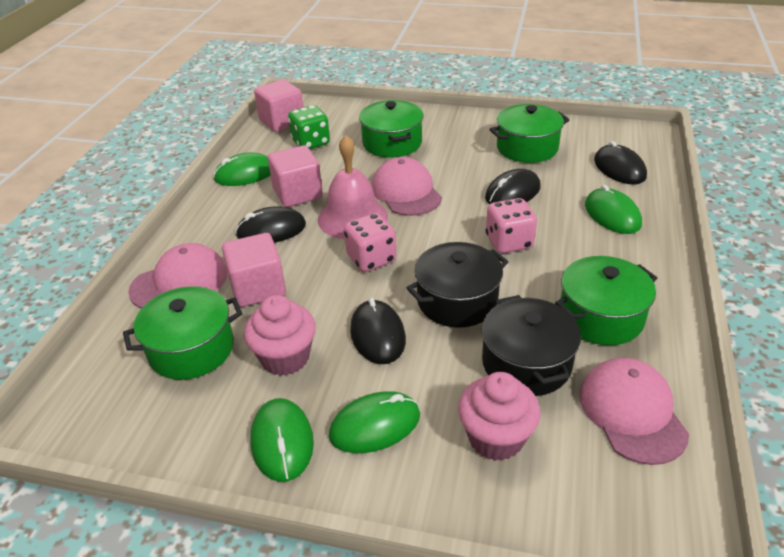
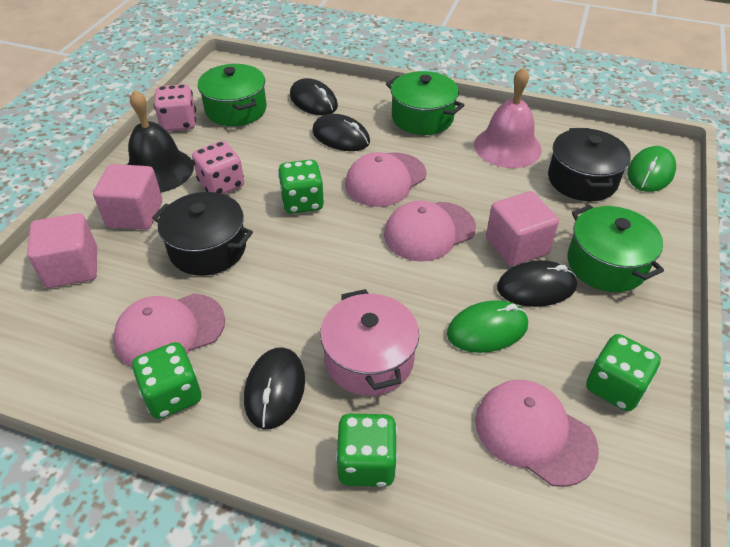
black bell: 0 -> 1
green dice: 1 -> 4
green mouse: 4 -> 2
green pot: 4 -> 3
pink cap: 3 -> 4
pink cupcake: 2 -> 0
pink pot: 0 -> 1

